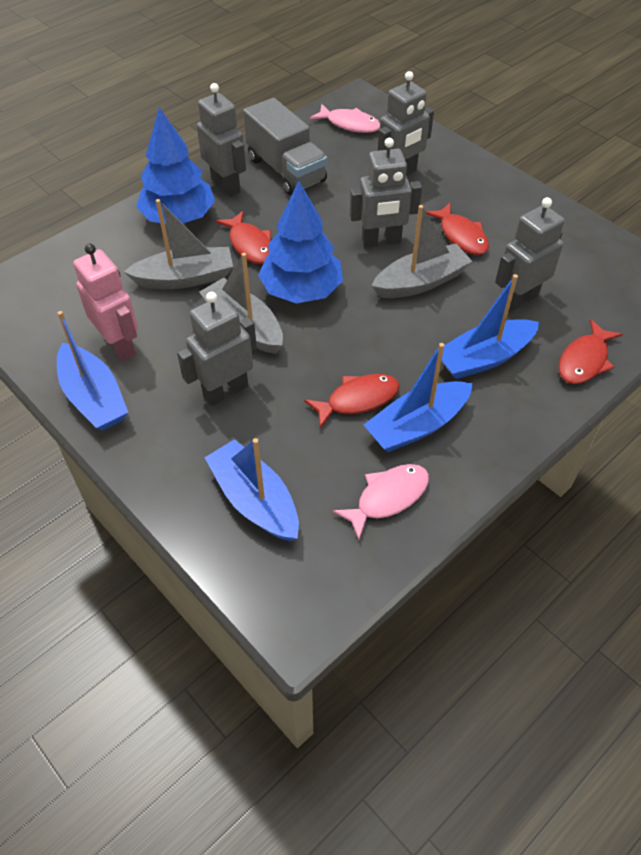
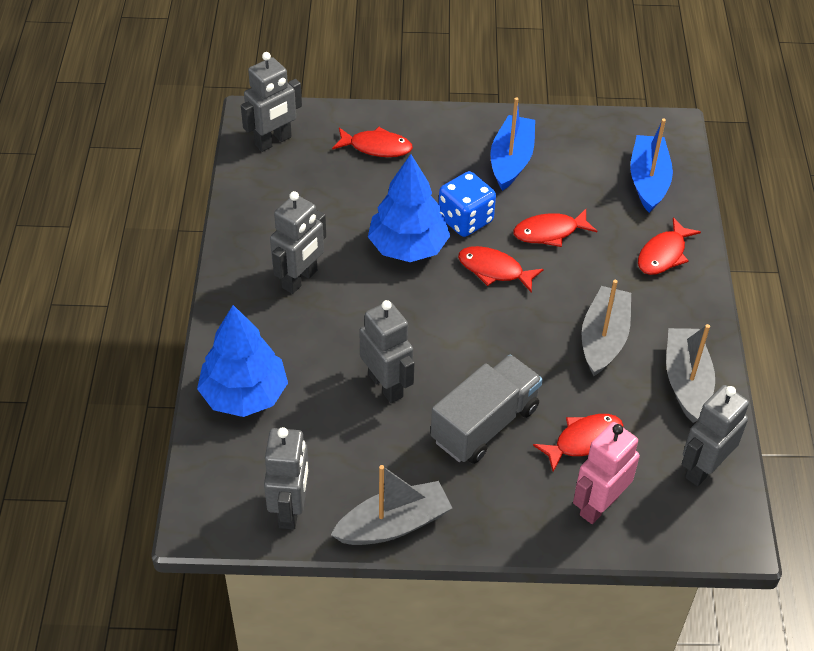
blue boat: 4 -> 2
blue dice: 0 -> 1
pink fish: 2 -> 0
red fish: 4 -> 5

